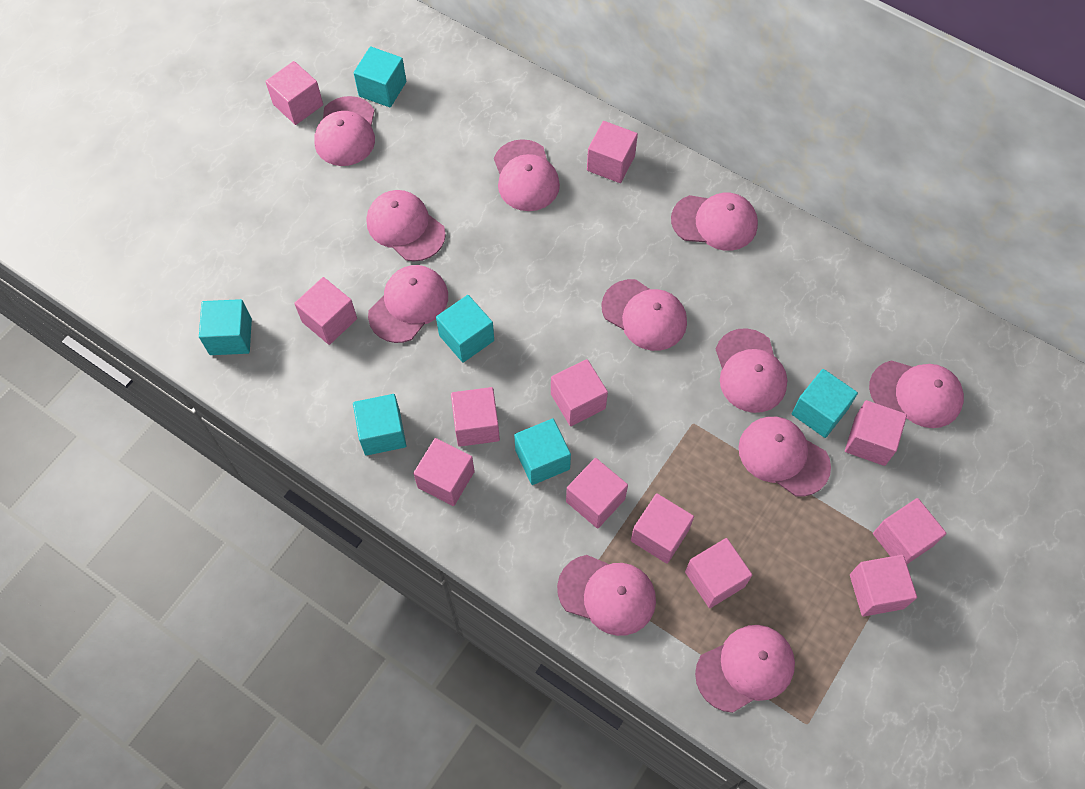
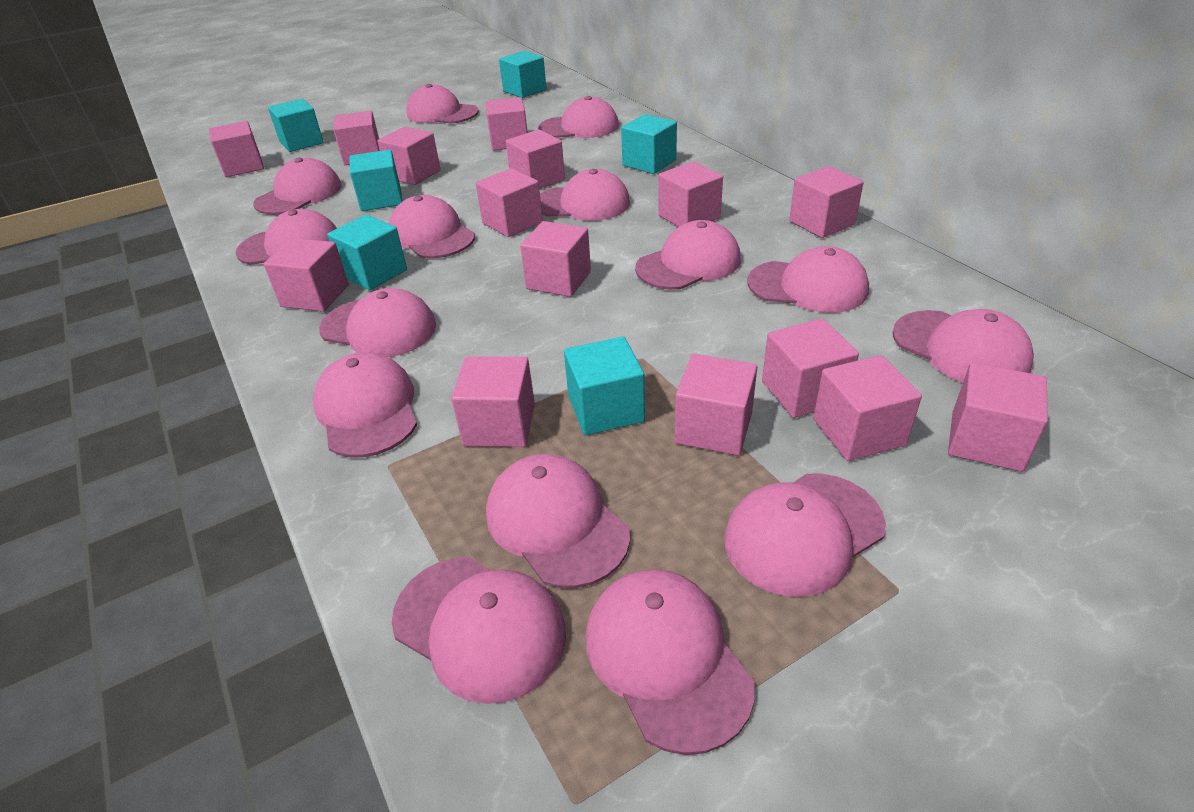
pink cap: 11 -> 15
pink cube: 12 -> 15

